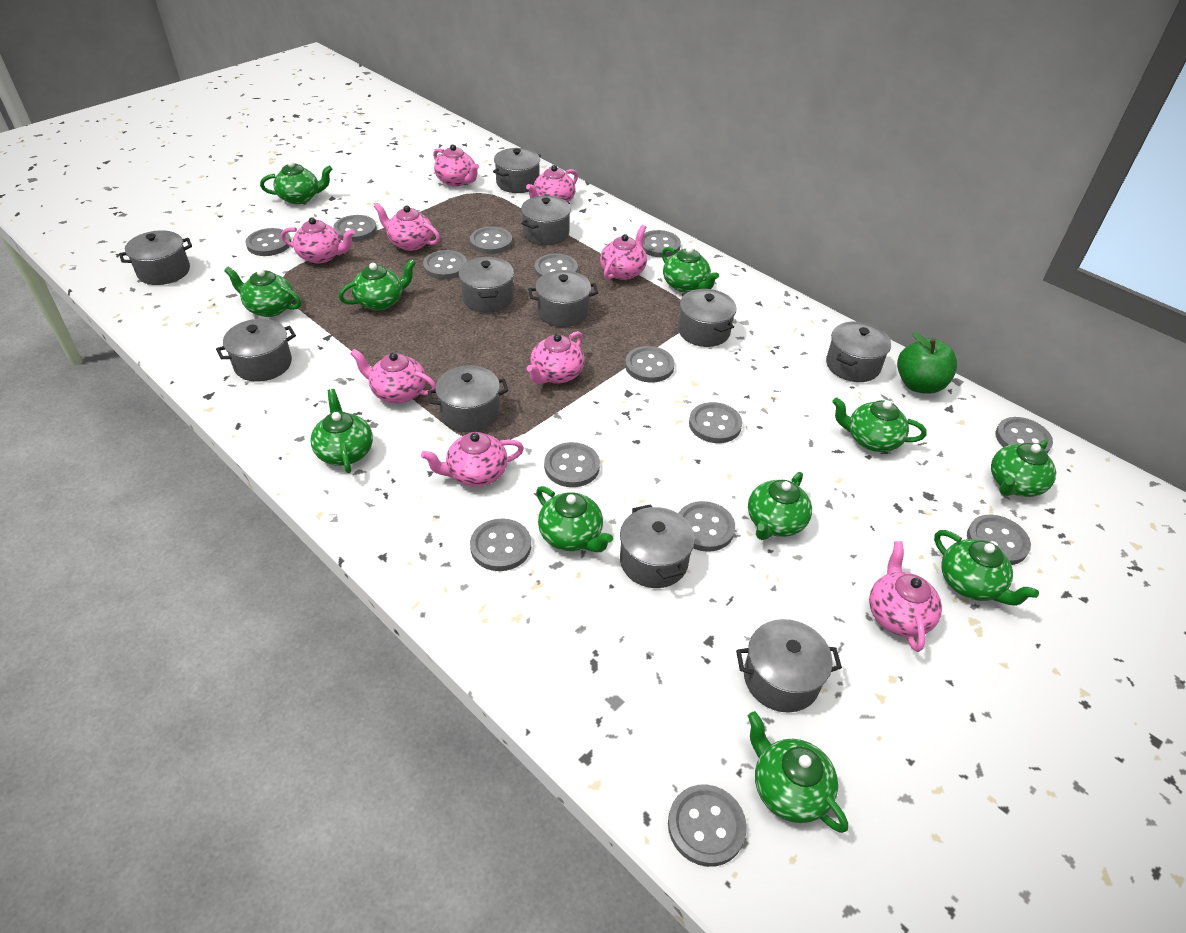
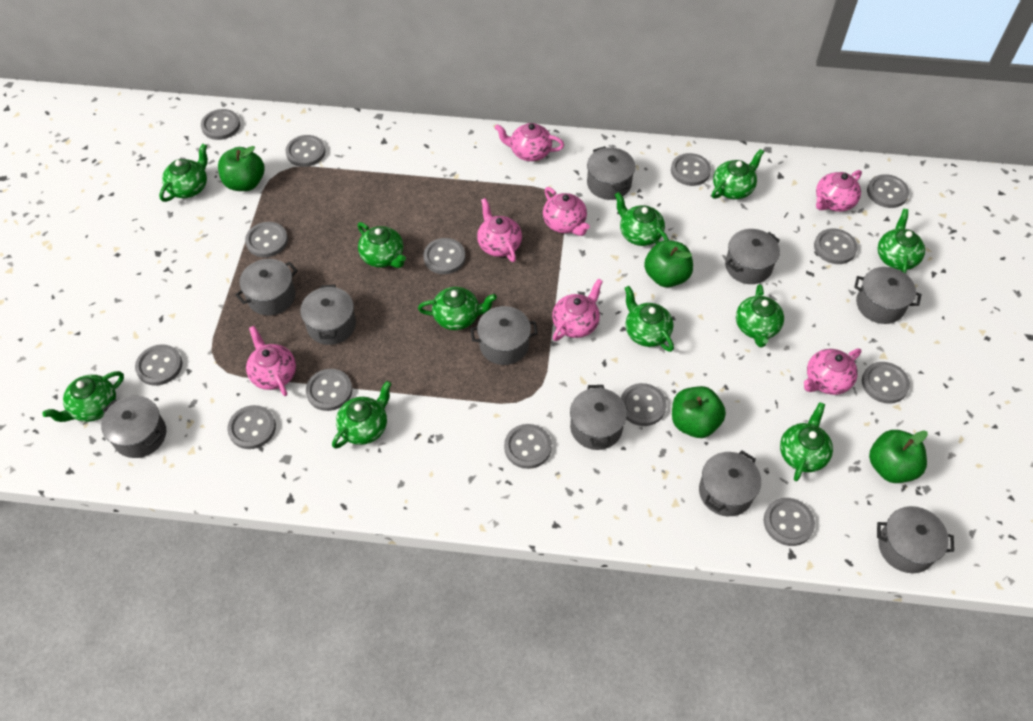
green apple: 1 -> 4
grey pot: 11 -> 10
pink teapot: 9 -> 7

